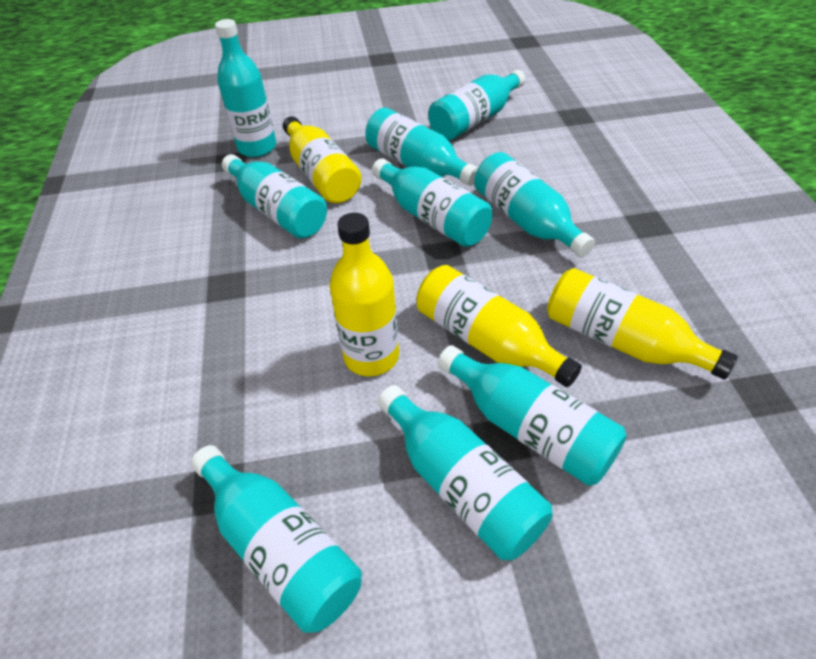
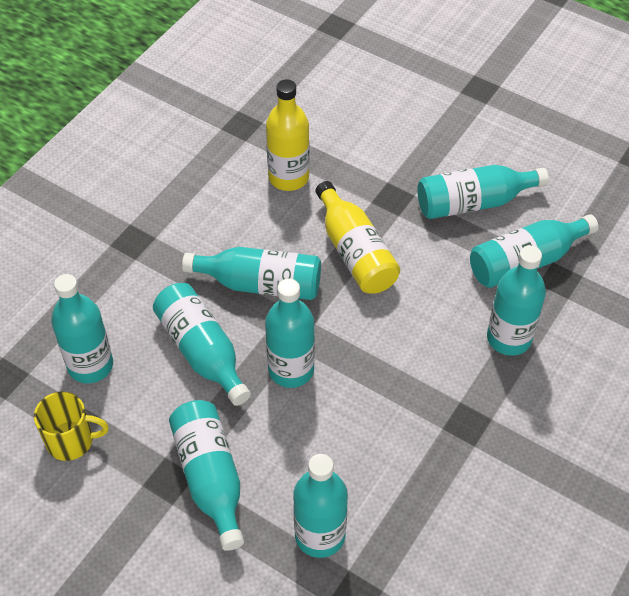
yellow bottle: 4 -> 2
yellow mug: 0 -> 1

